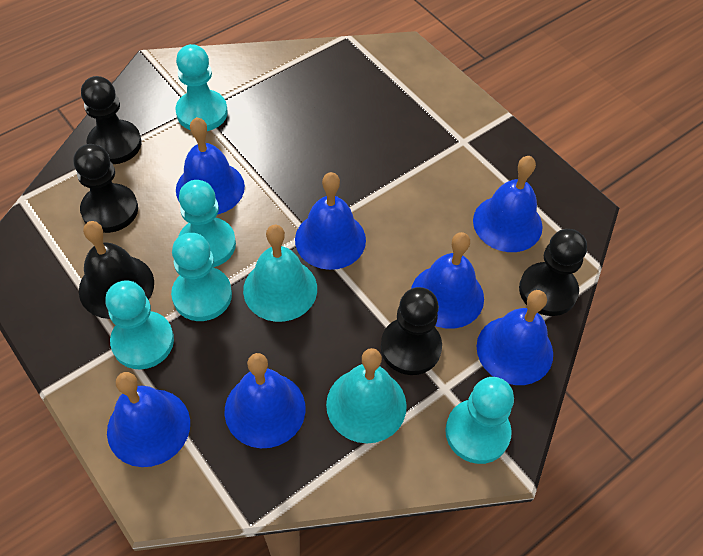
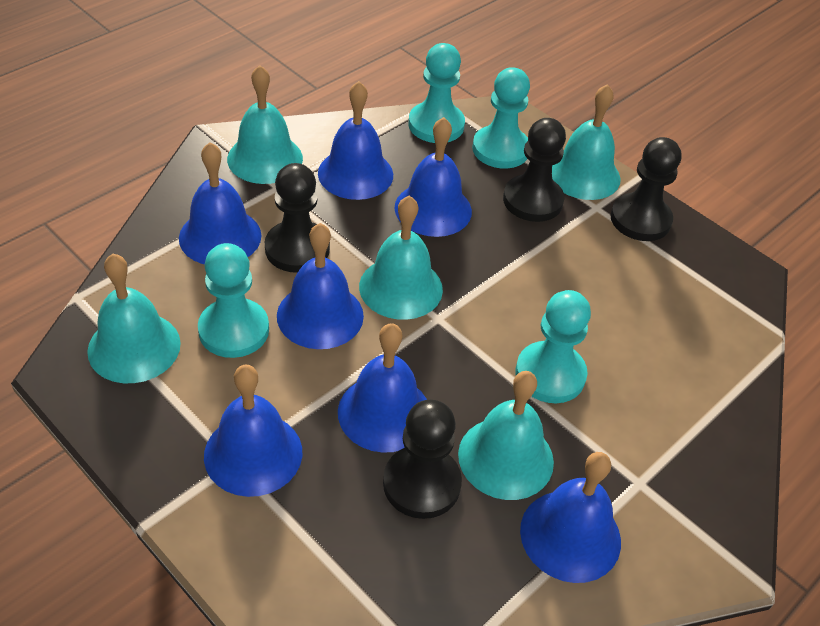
black bell: 1 -> 0
turquoise bell: 2 -> 5
turquoise pawn: 5 -> 4

